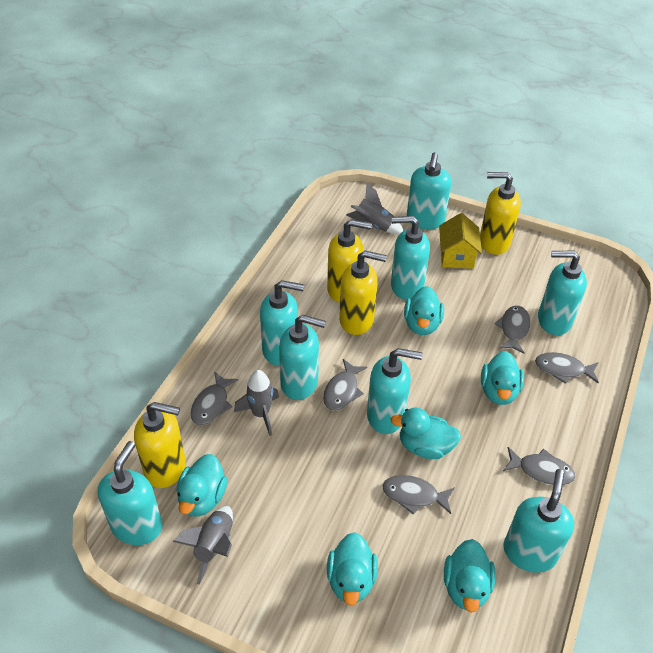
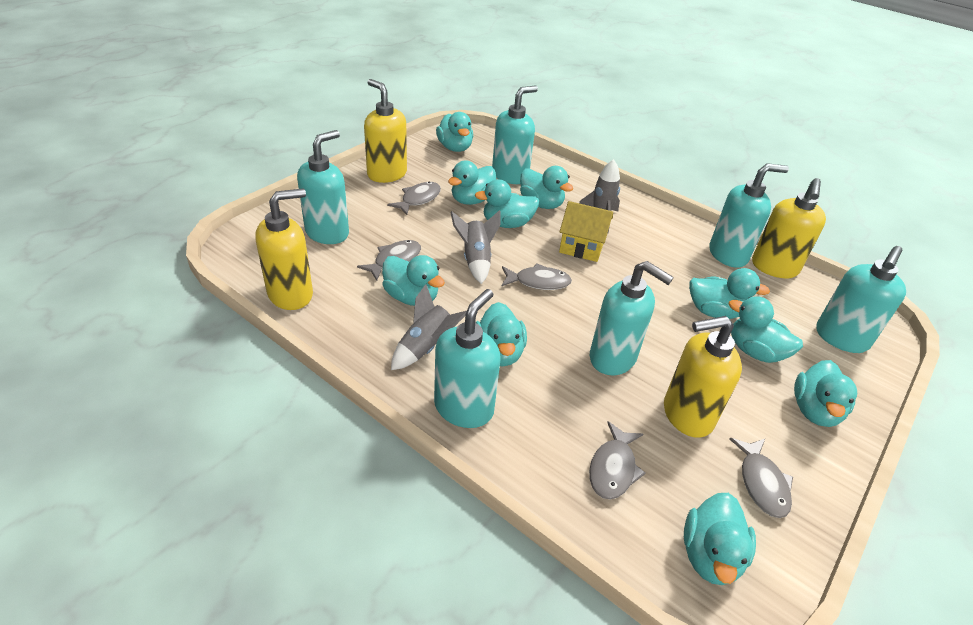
grey fish: 6 -> 5
turquoise duck: 6 -> 10
turquoise soap dispenser: 8 -> 6

